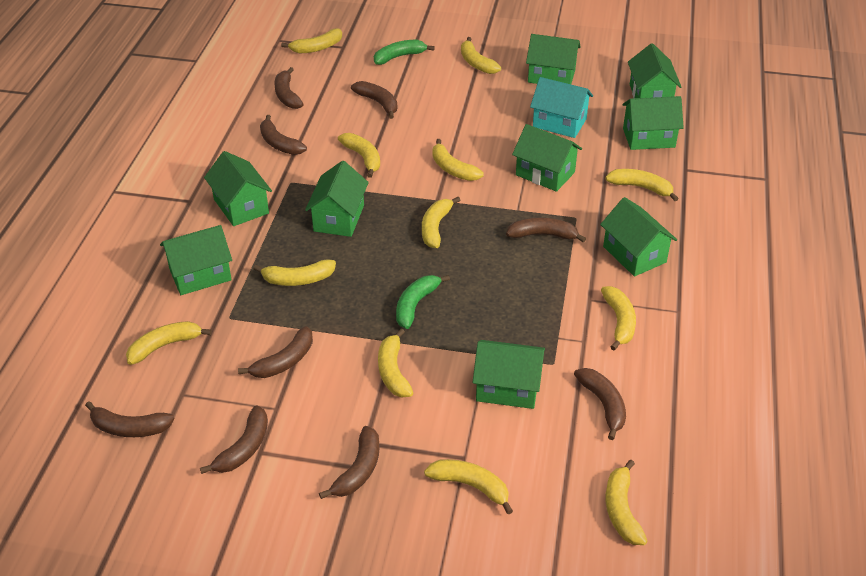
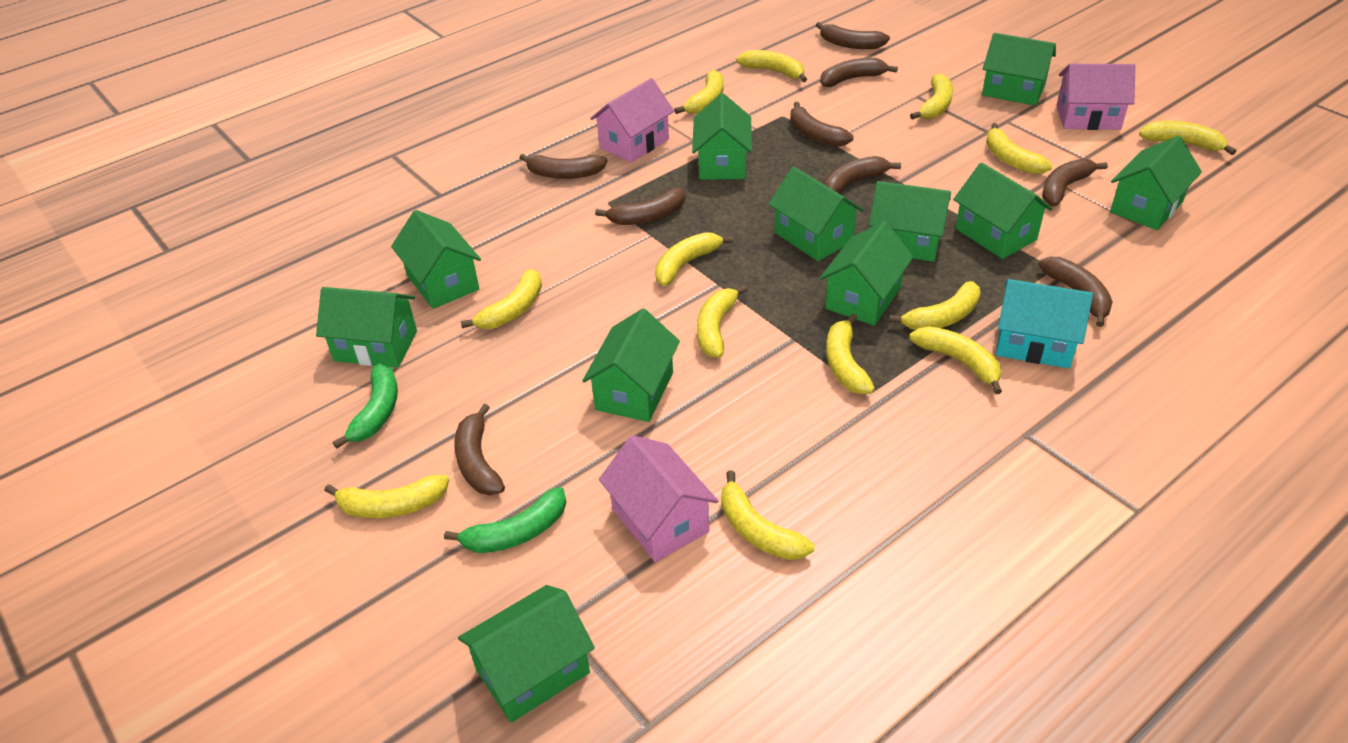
green house: 9 -> 11
pink house: 0 -> 3
yellow banana: 12 -> 13

